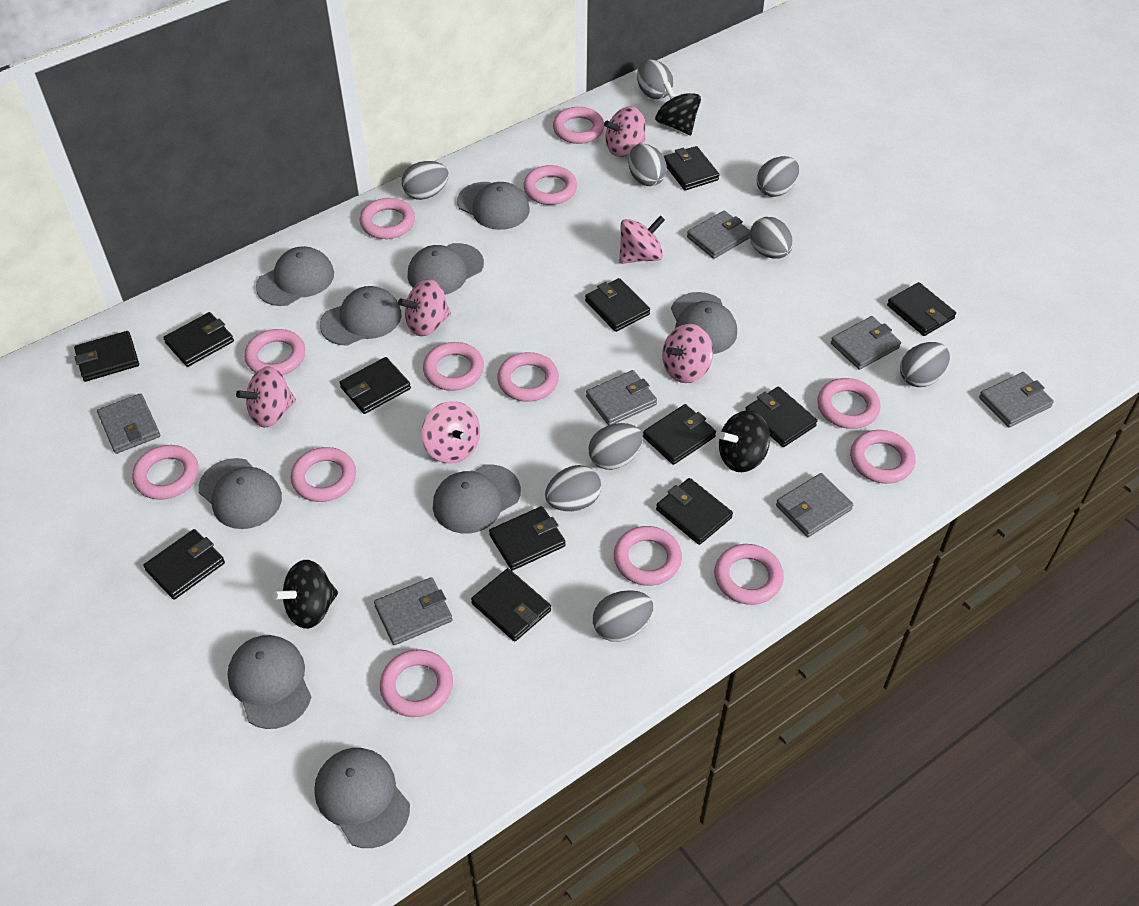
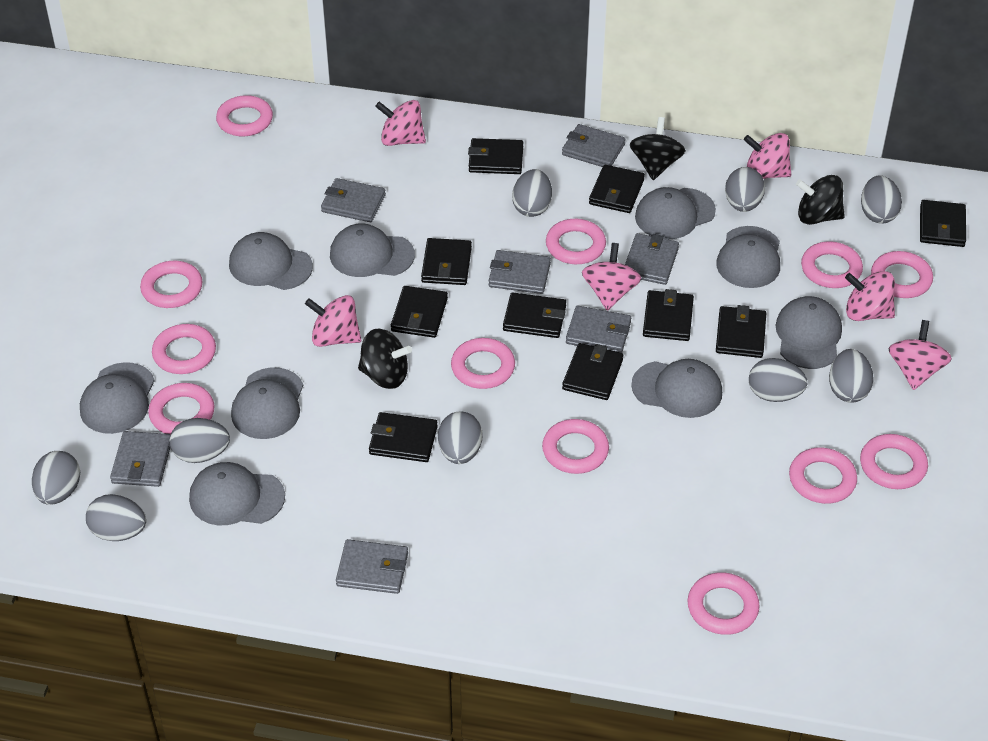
black wallet: 12 -> 10
pink ring: 13 -> 12

